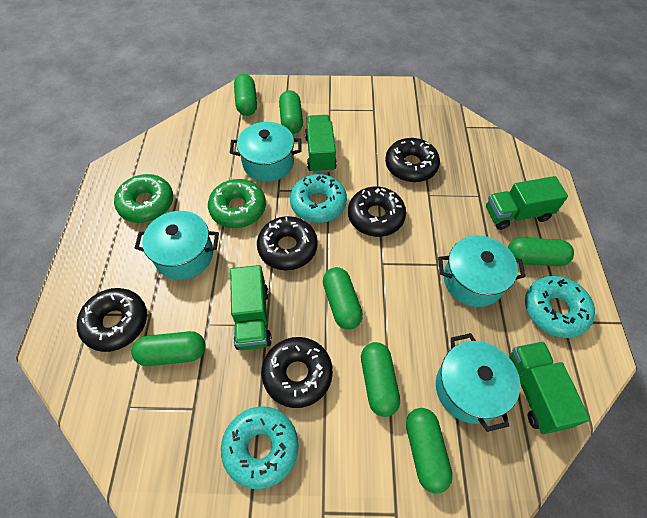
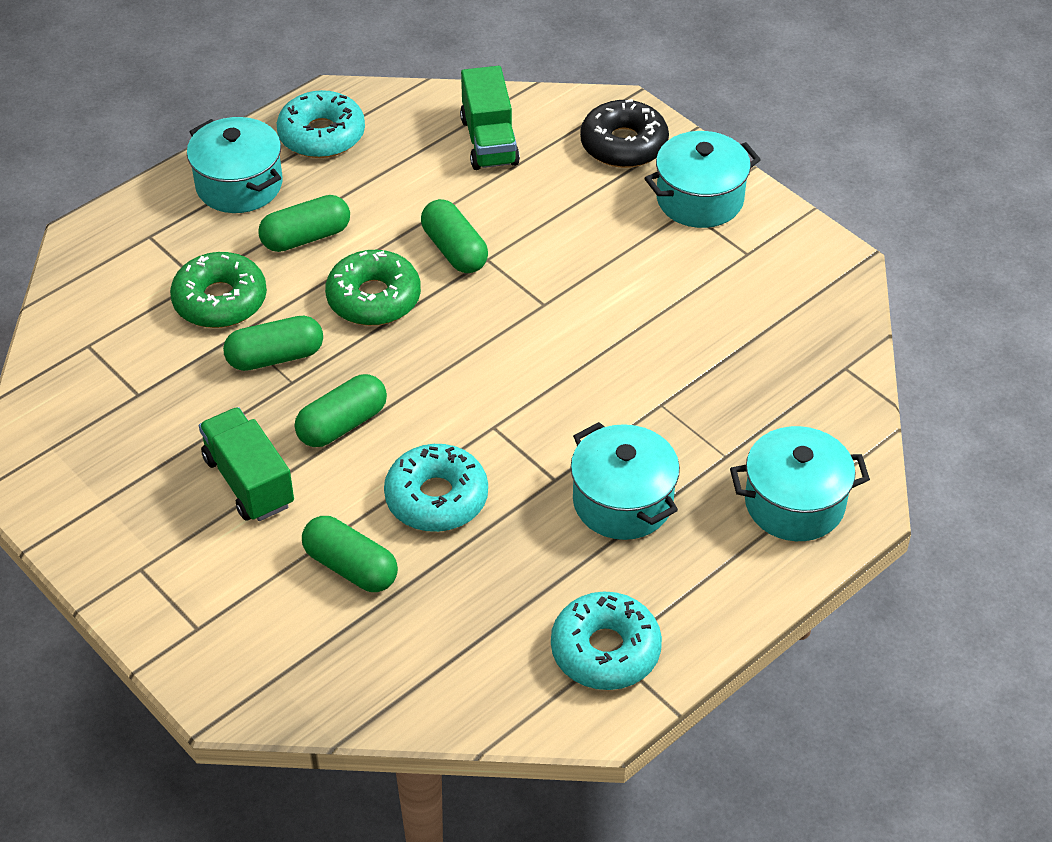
black donut: 5 -> 1
green capsule: 7 -> 5
green truck: 4 -> 2

